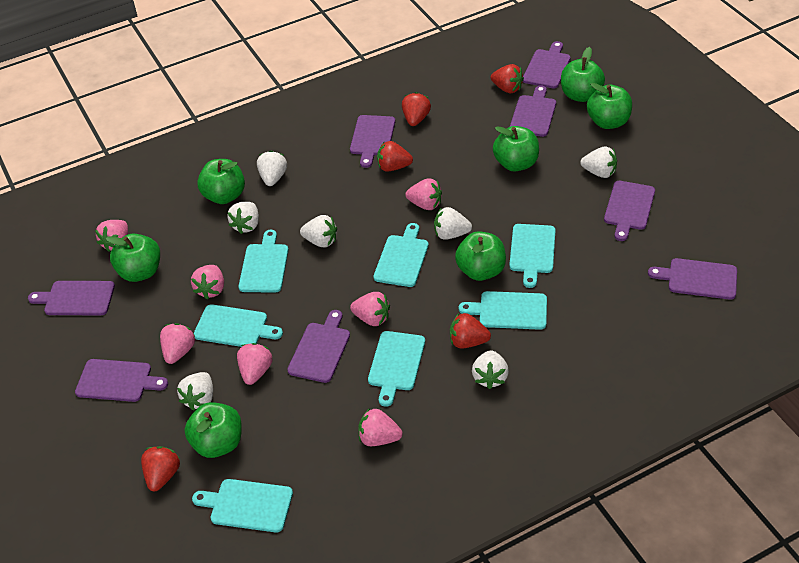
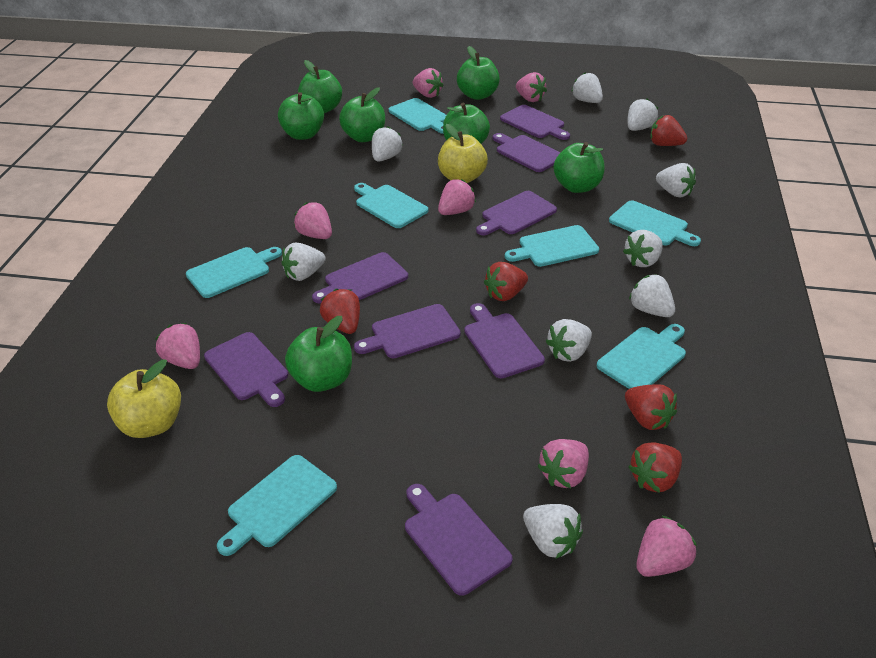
white strawberry: 7 -> 9
yellow apple: 0 -> 2

